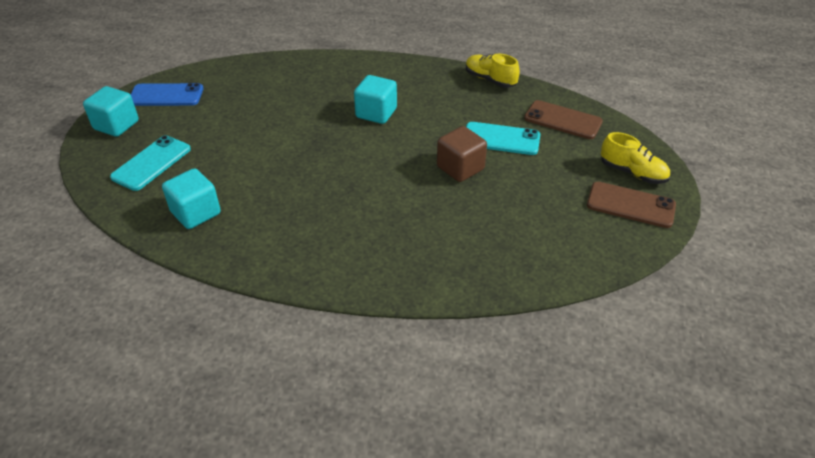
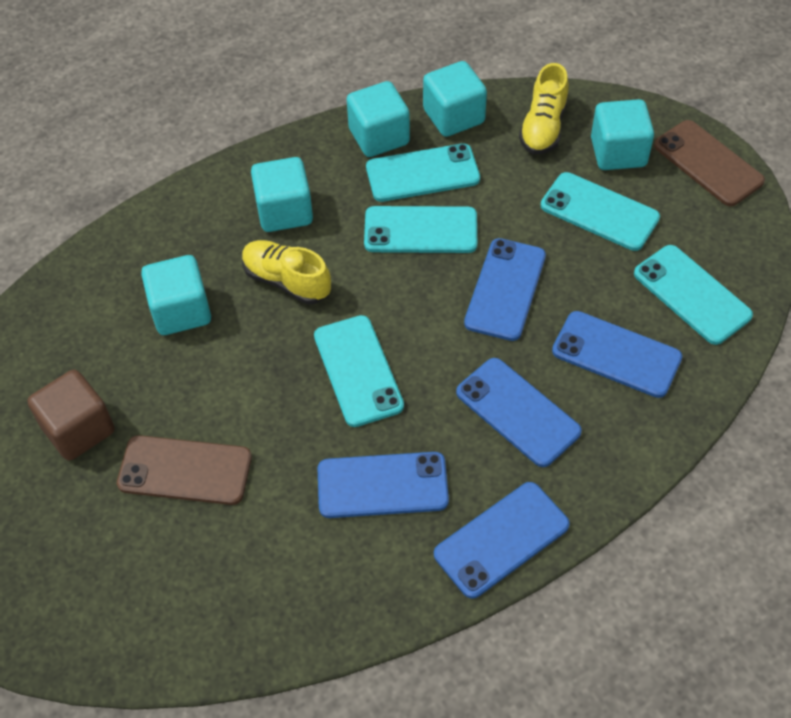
blue phone: 1 -> 5
turquoise cube: 3 -> 5
turquoise phone: 2 -> 5

